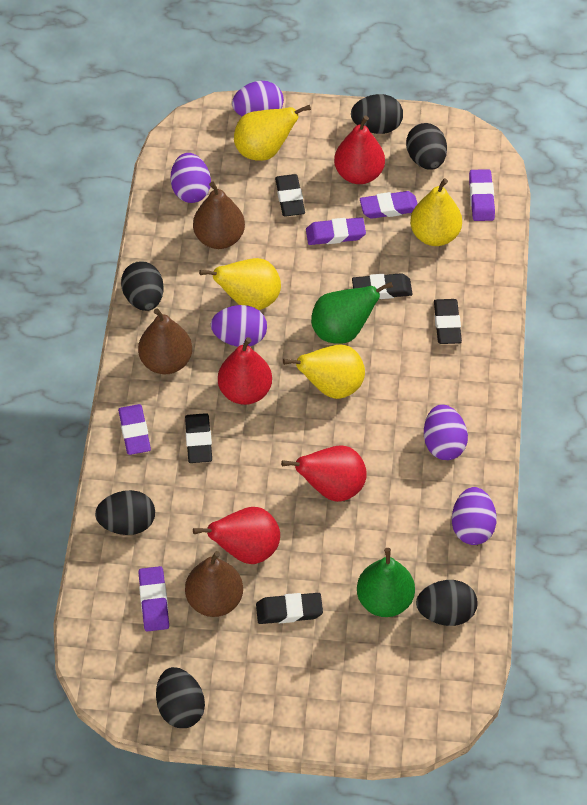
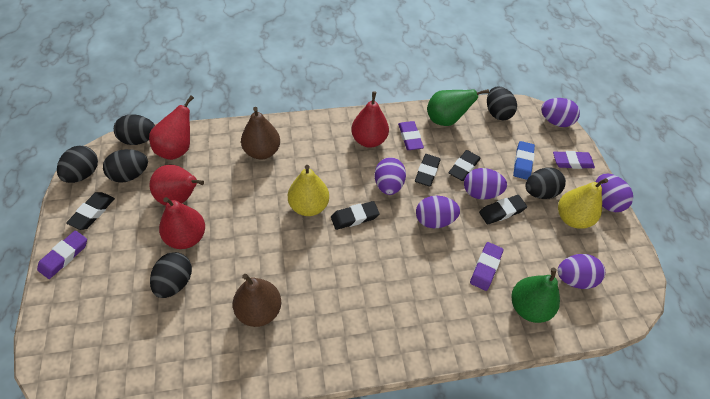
blue eraser: 0 -> 1
brown pear: 3 -> 2
purple egg: 5 -> 6
purple eraser: 5 -> 4
yellow pear: 4 -> 2

